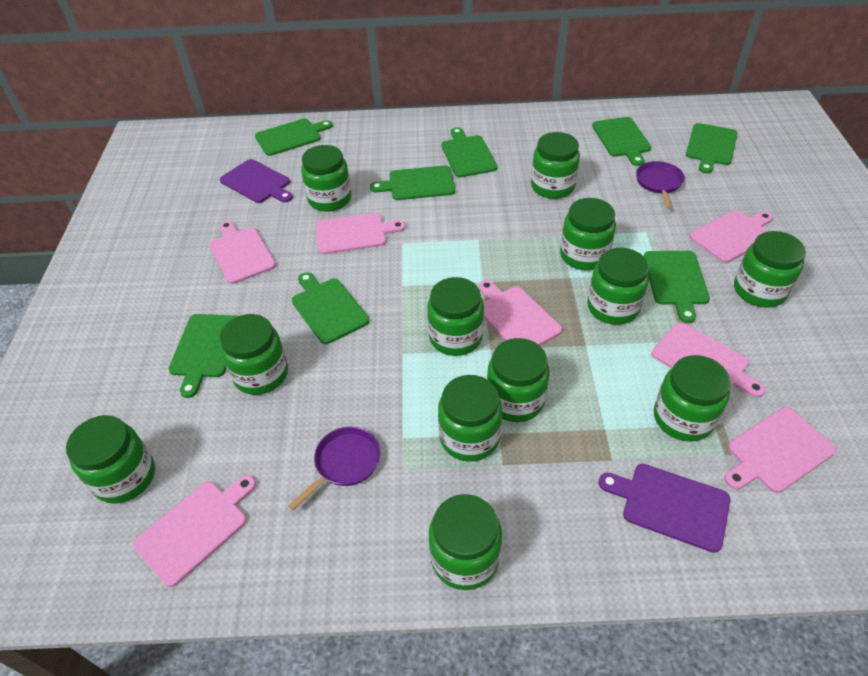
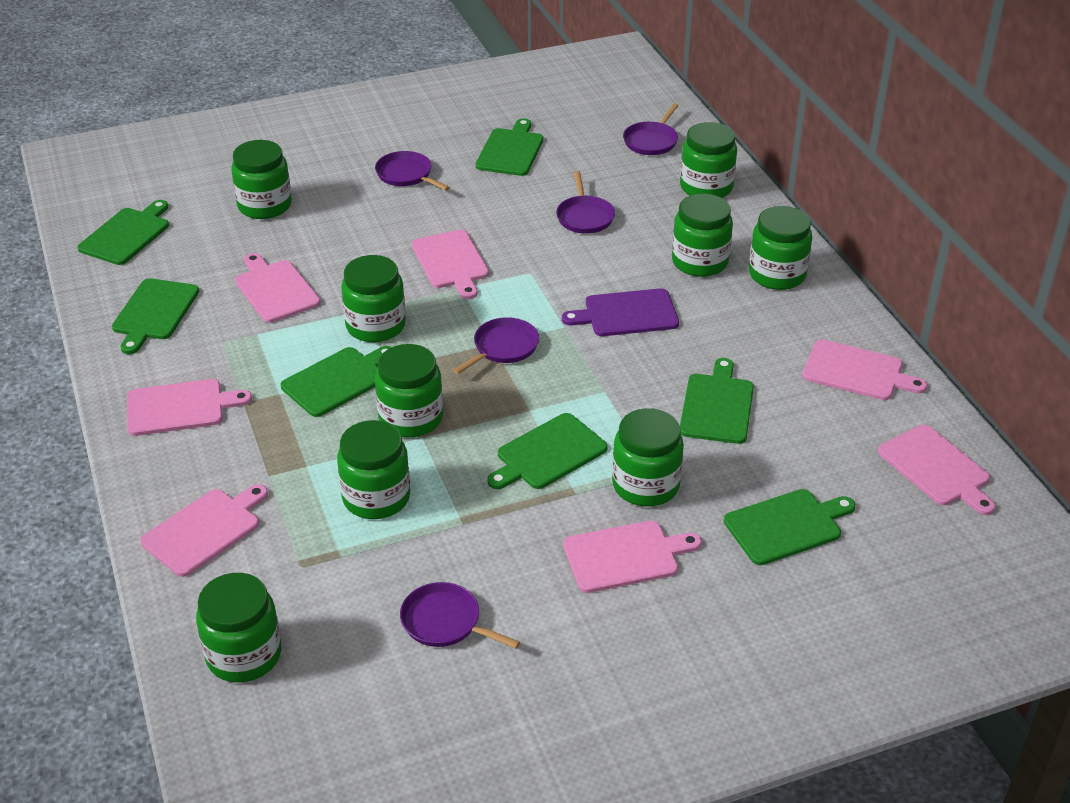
green cutting board: 8 -> 7
green jar: 12 -> 9
purple cutting board: 2 -> 1
purple pan: 2 -> 5

